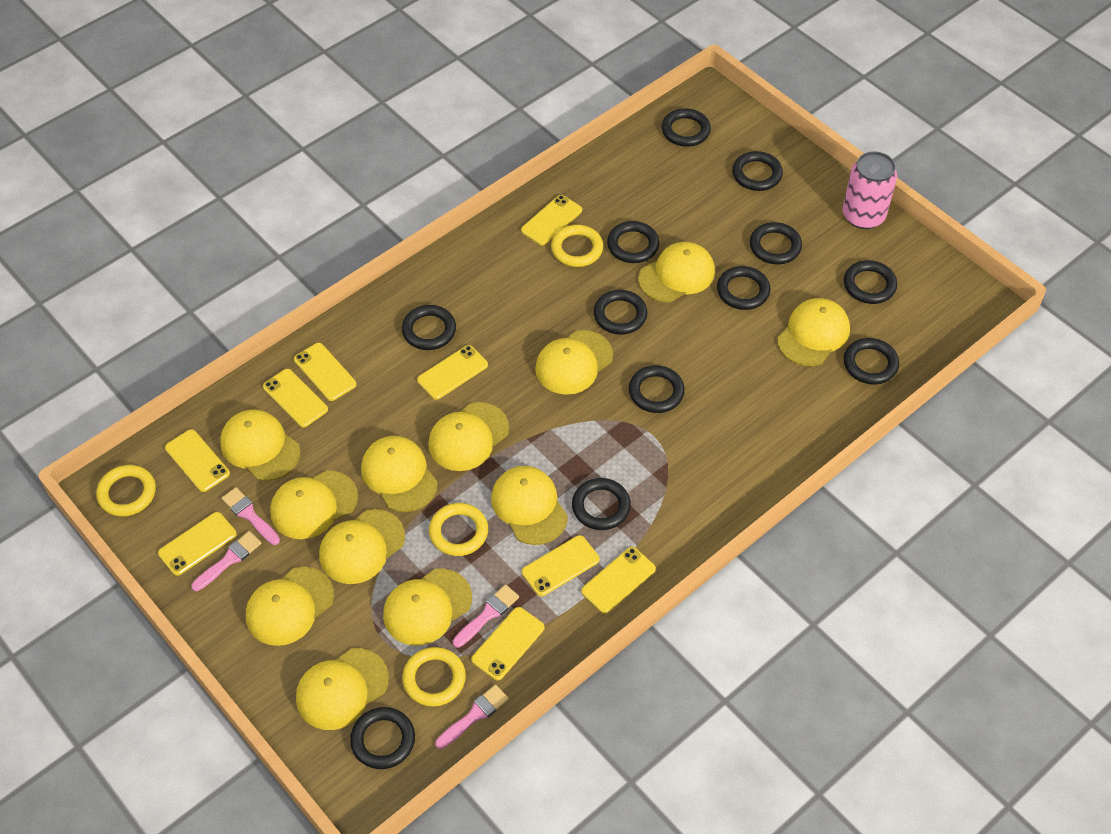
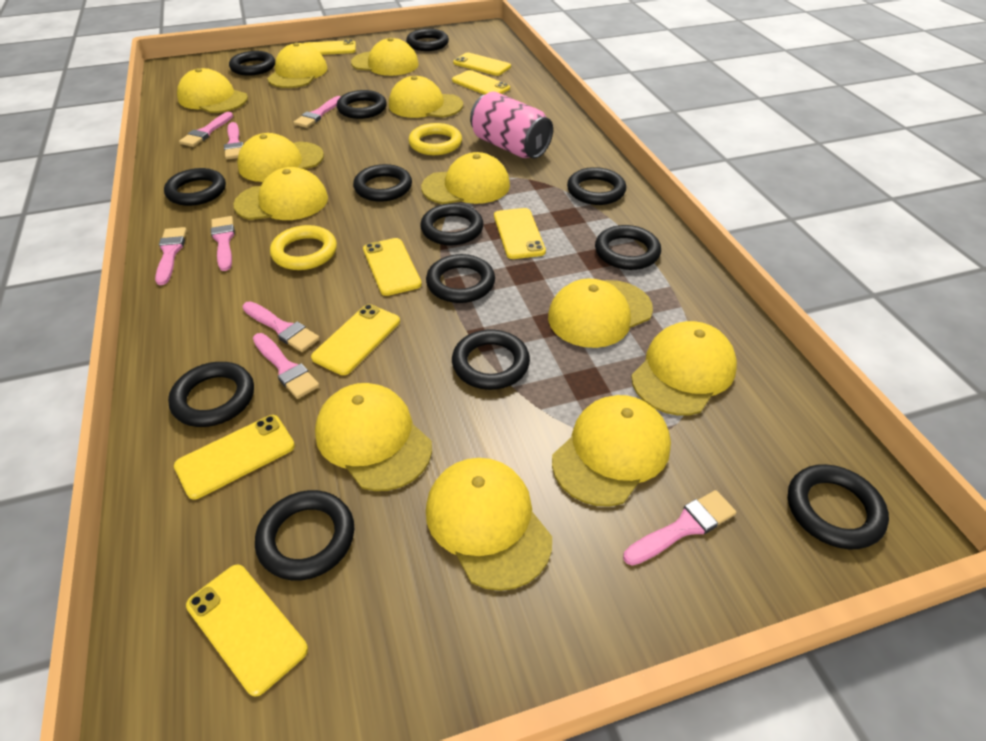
black ring: 12 -> 13
pink brush: 4 -> 8
yellow phone: 9 -> 8
yellow ring: 4 -> 2

